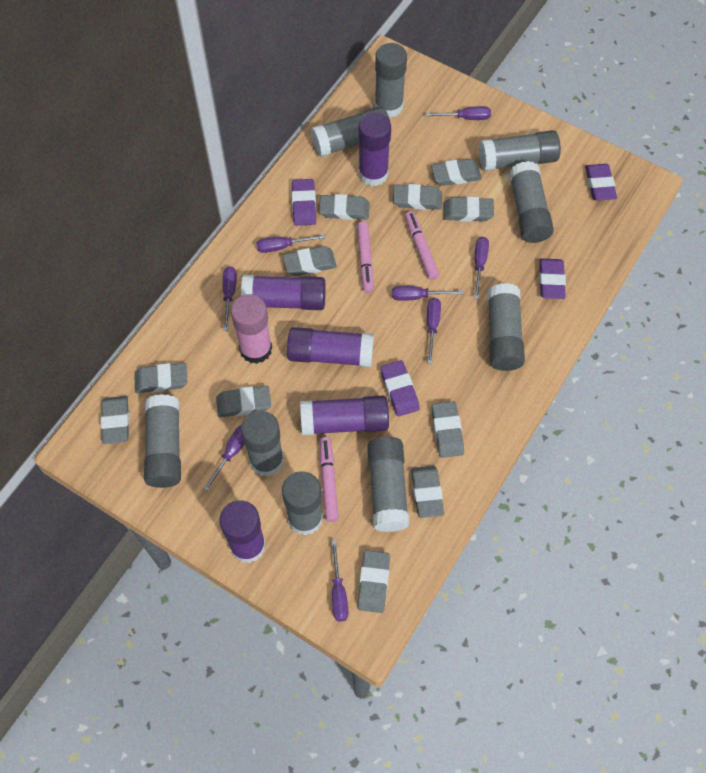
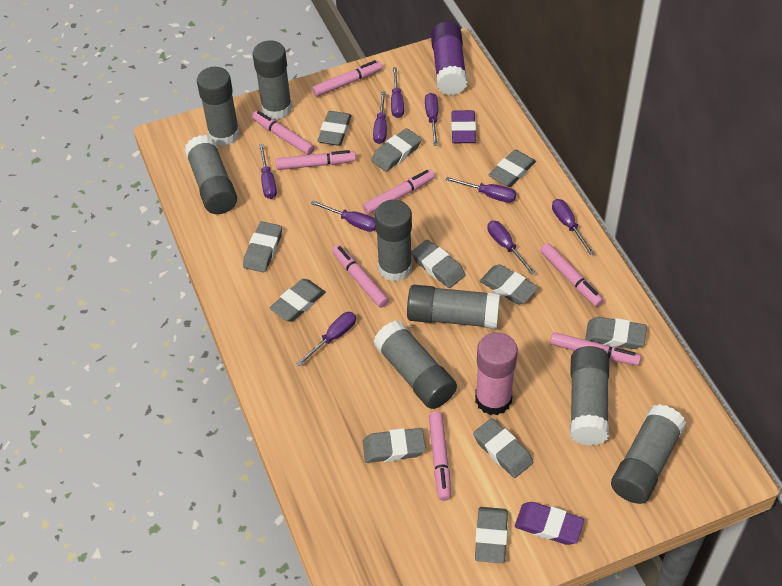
grey glue stick: 9 -> 8
pink marker: 3 -> 8
purple eraser: 4 -> 2
purple glue stick: 5 -> 1
purple screwdriver: 8 -> 9

